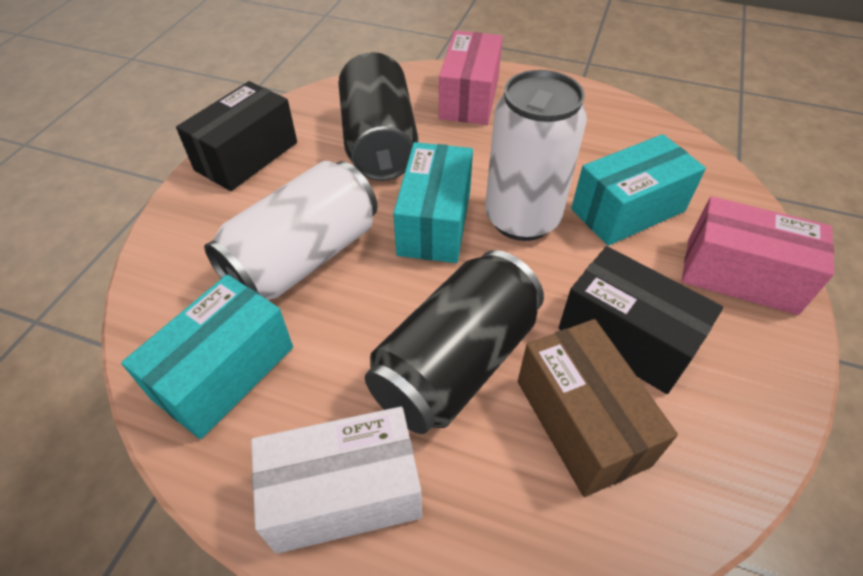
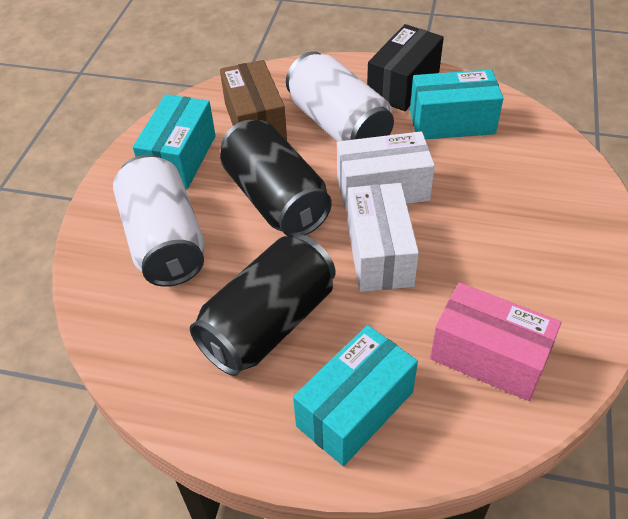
black box: 2 -> 1
pink box: 2 -> 1
white box: 1 -> 2

